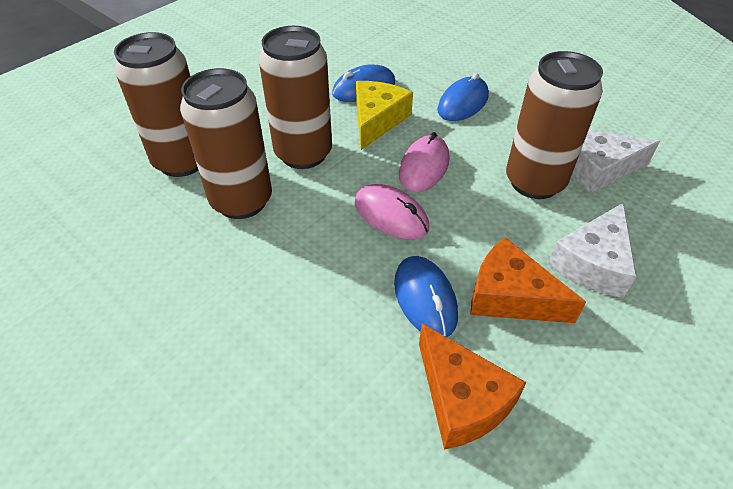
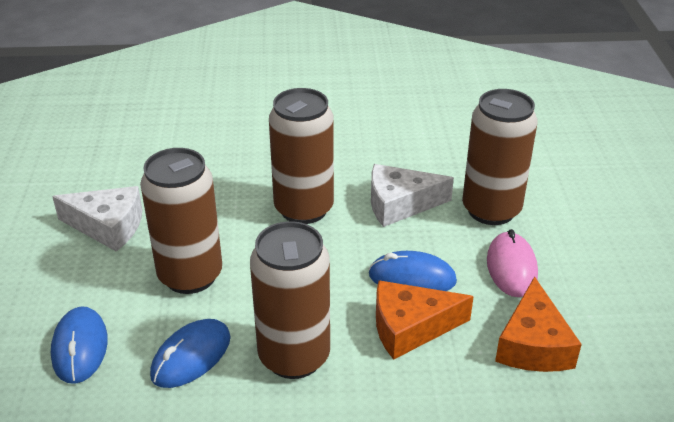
pink mouse: 2 -> 1
yellow cheese: 1 -> 0

